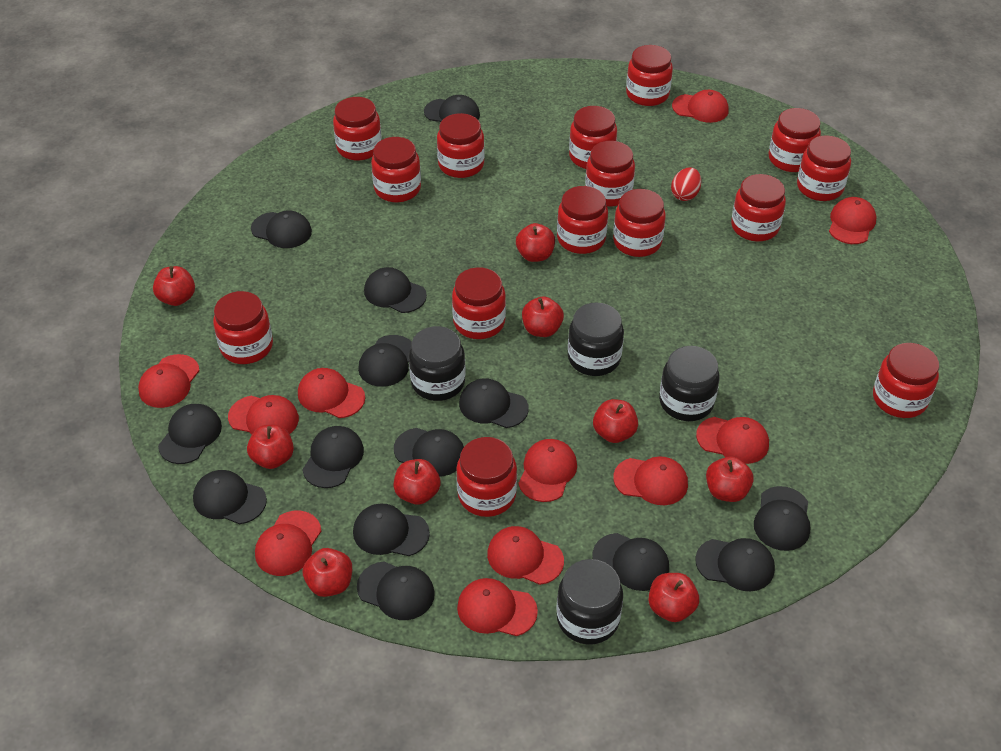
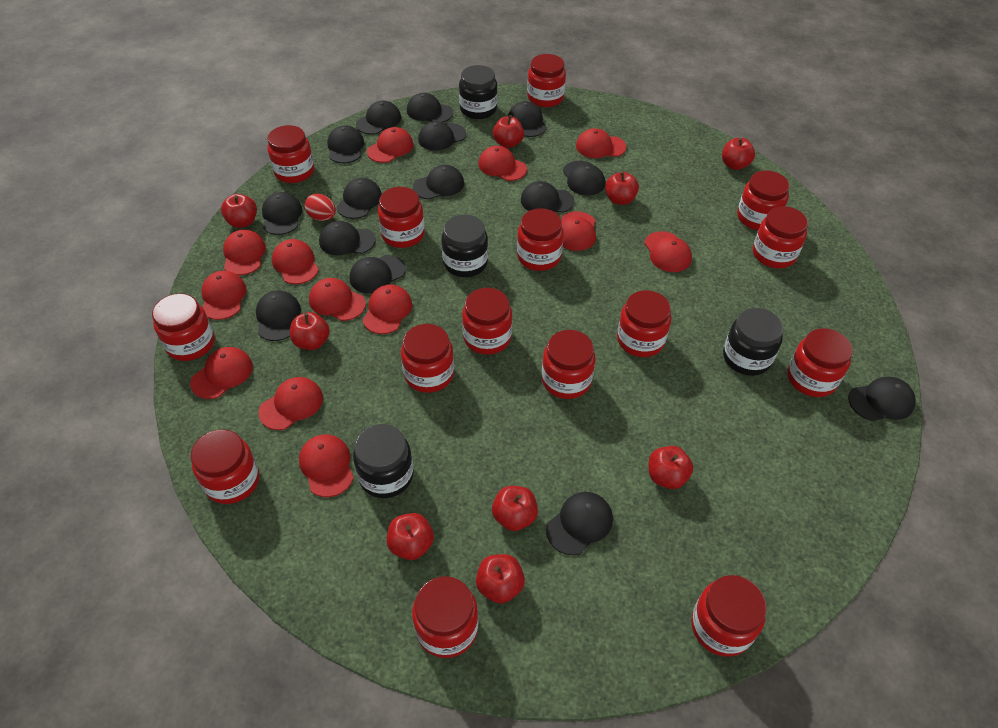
black cap: 14 -> 15
red cap: 11 -> 13

